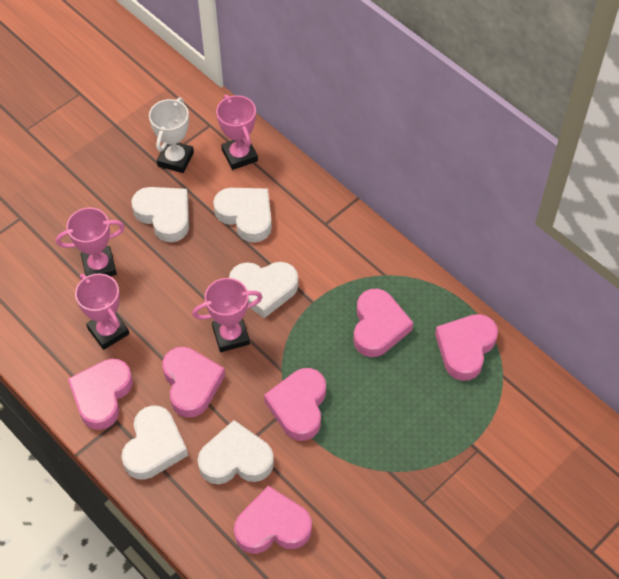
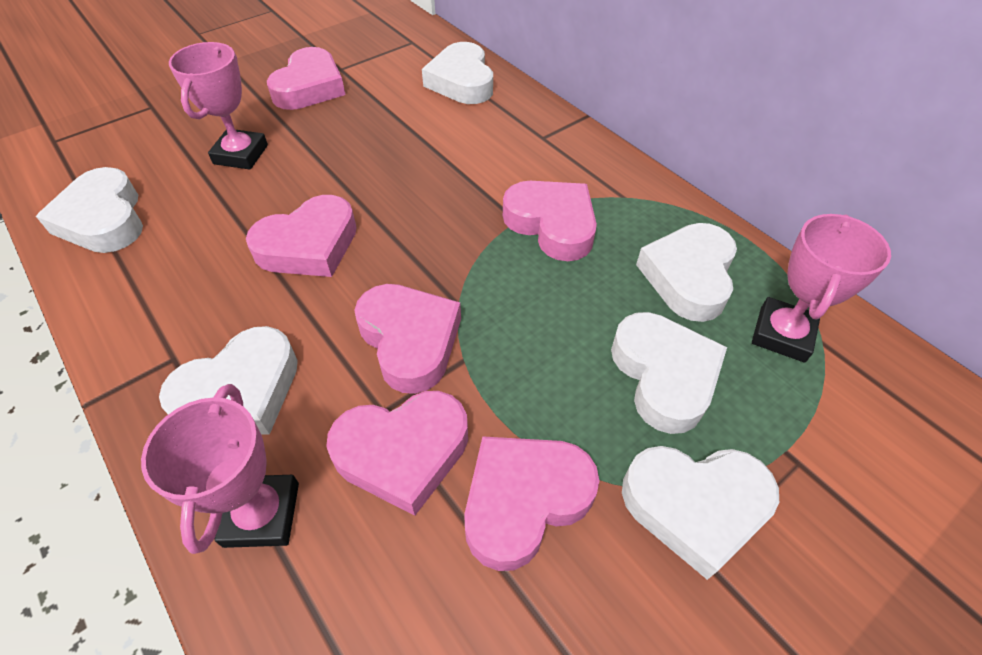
pink trophy: 4 -> 3
white heart: 5 -> 6
white trophy: 1 -> 0

